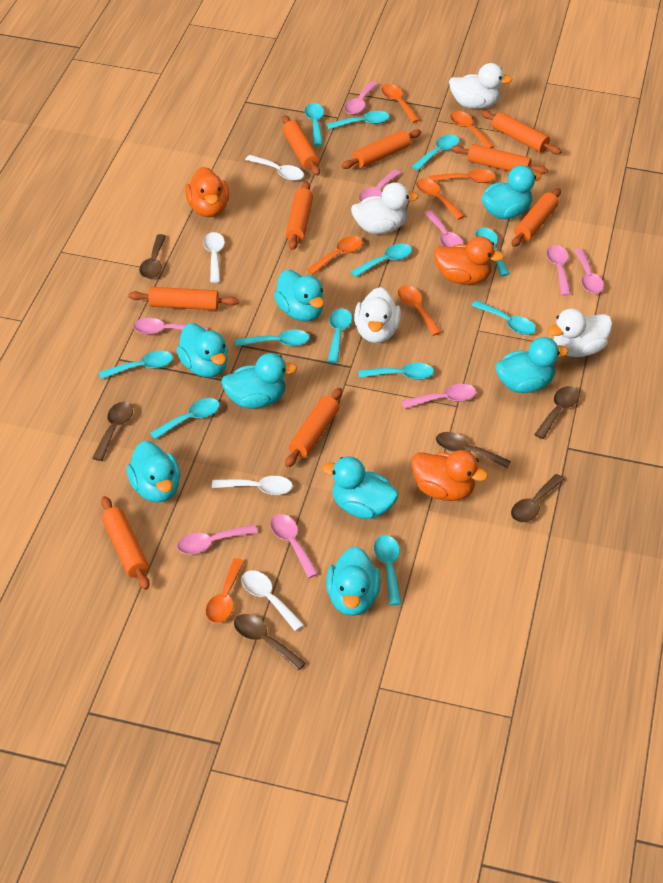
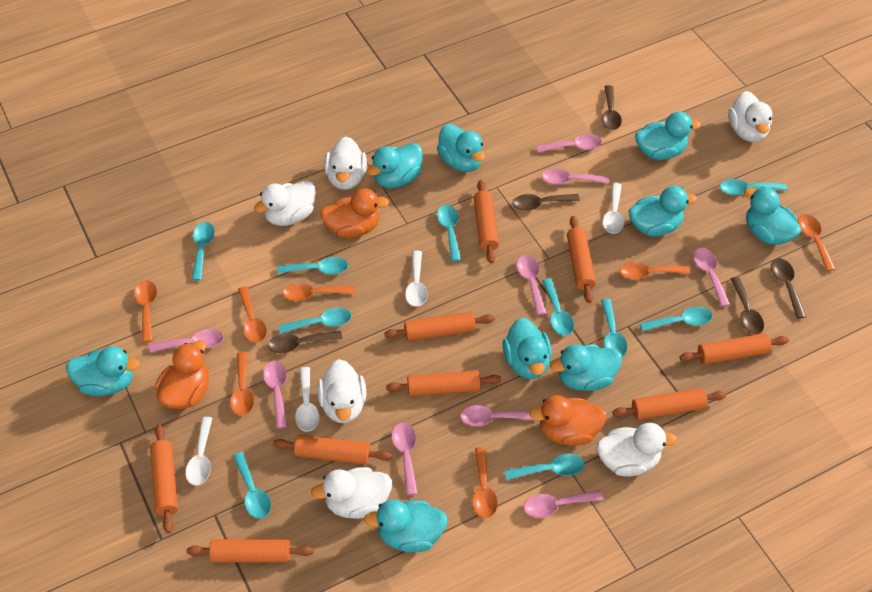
brown spoon: 6 -> 5
turquoise duck: 8 -> 9
turquoise spoon: 12 -> 10
white duck: 4 -> 6

